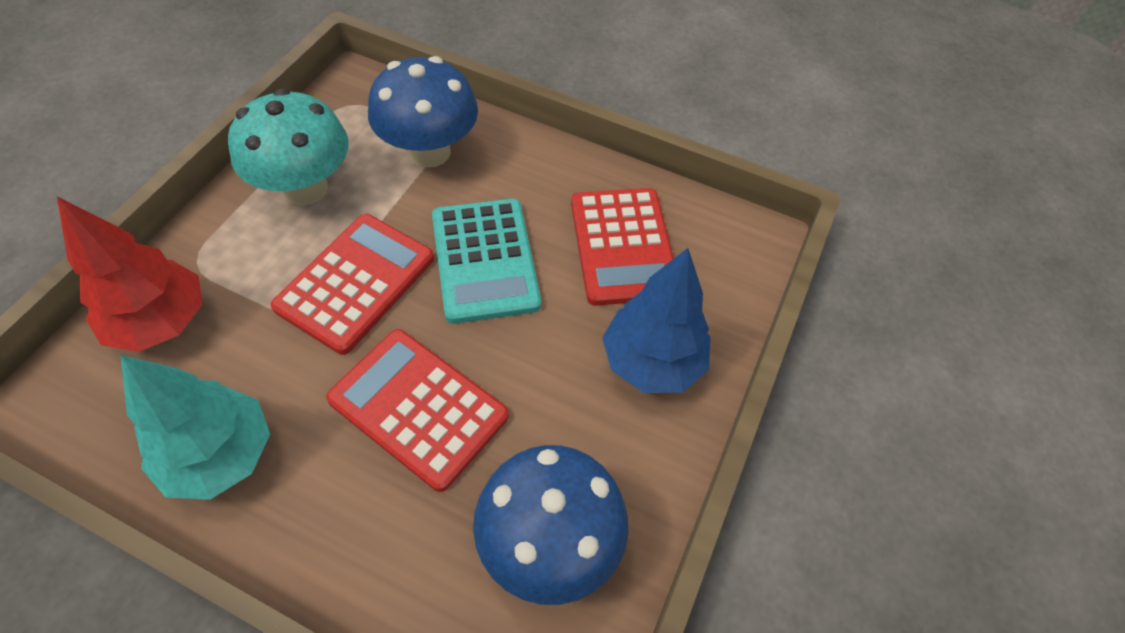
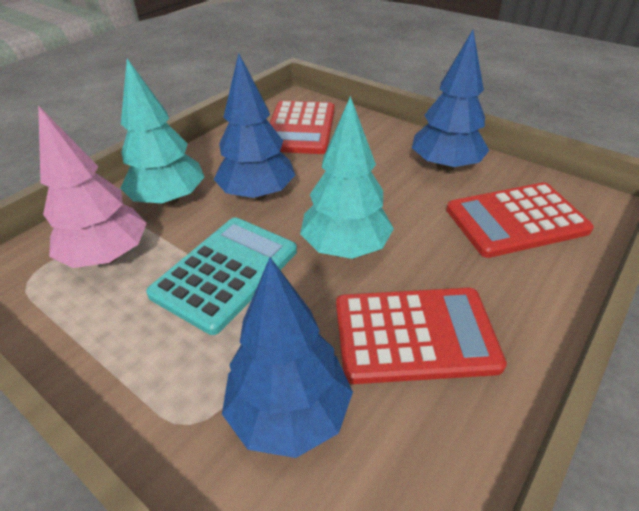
blue mushroom: 2 -> 0
blue tree: 1 -> 3
pink tree: 0 -> 1
red tree: 1 -> 0
turquoise mushroom: 1 -> 0
turquoise tree: 1 -> 2

